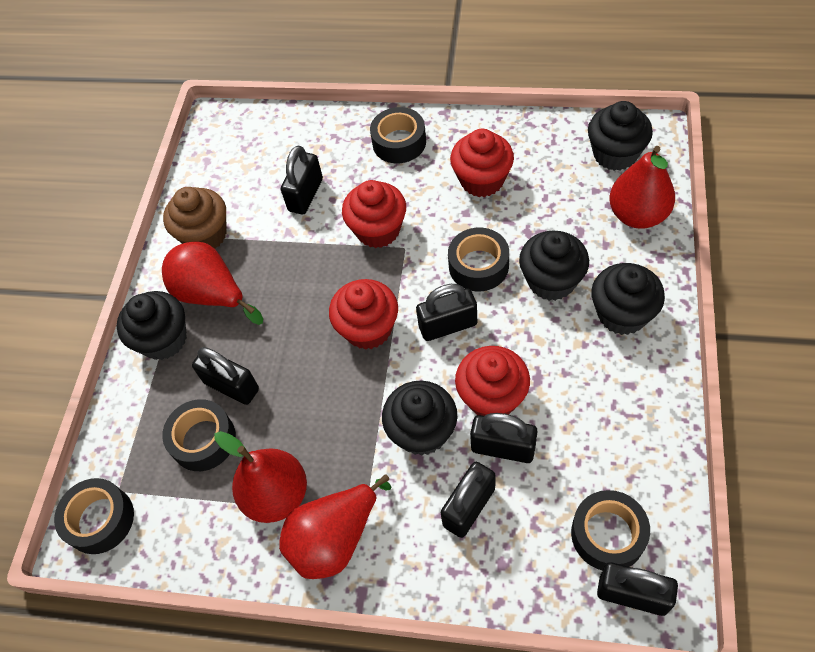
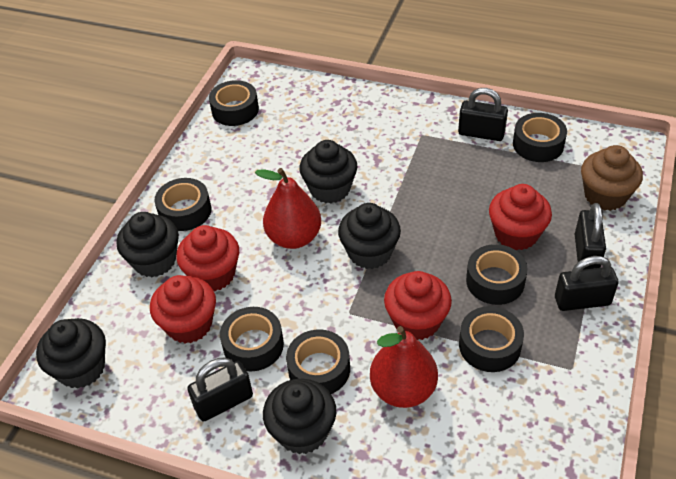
black padlock: 6 -> 4
black tape: 5 -> 7
red pear: 4 -> 2

